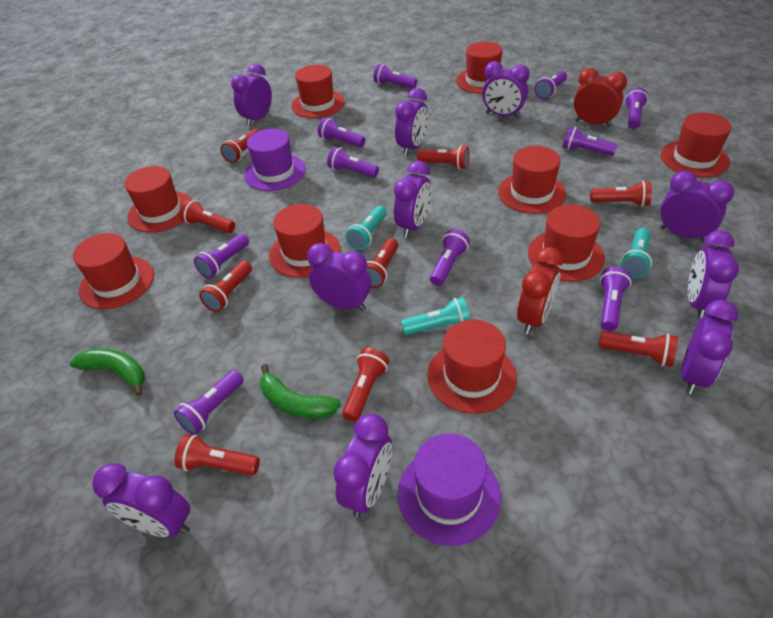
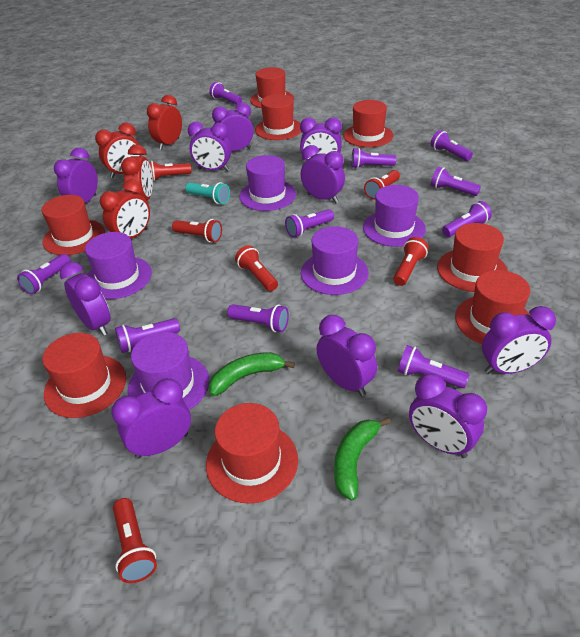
purple hat: 2 -> 5
red clock: 2 -> 4
red flashlight: 9 -> 6
red hat: 9 -> 8
turquoise flashlight: 3 -> 1

